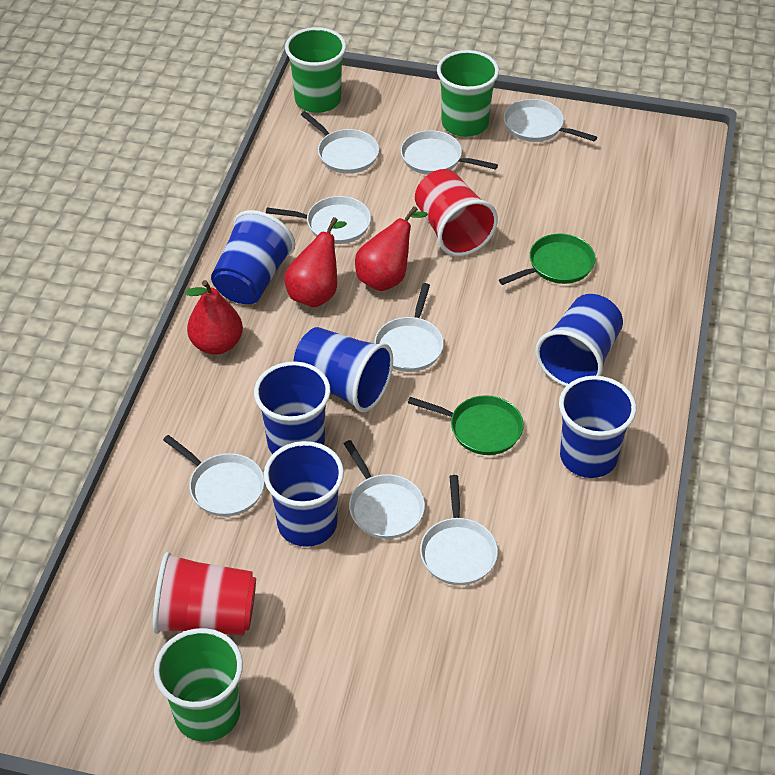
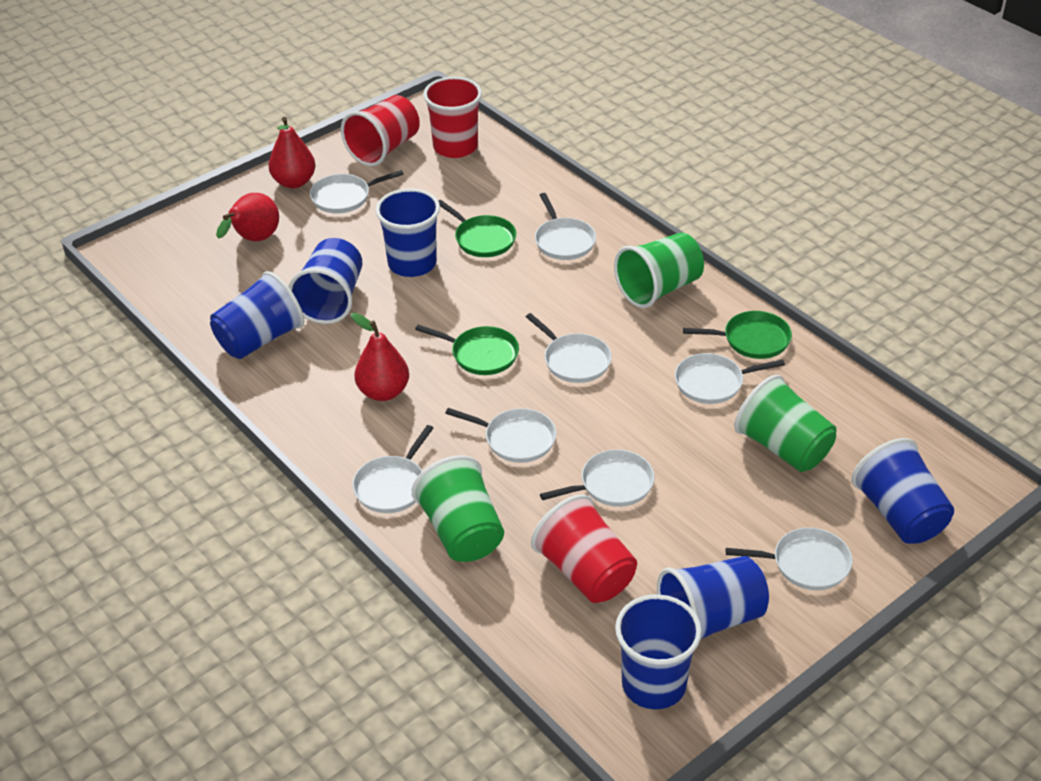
green pan: 2 -> 3
red cup: 2 -> 3

